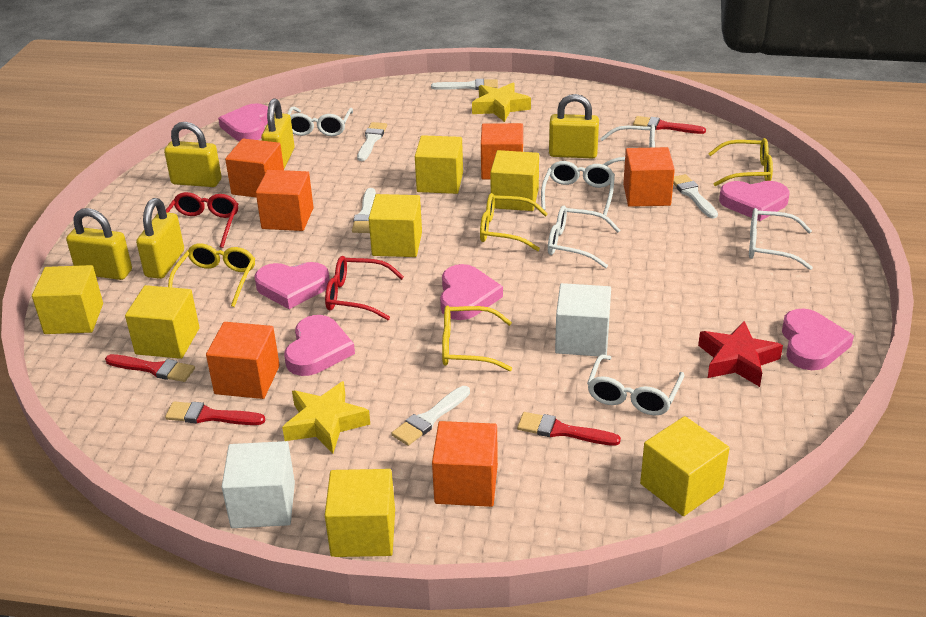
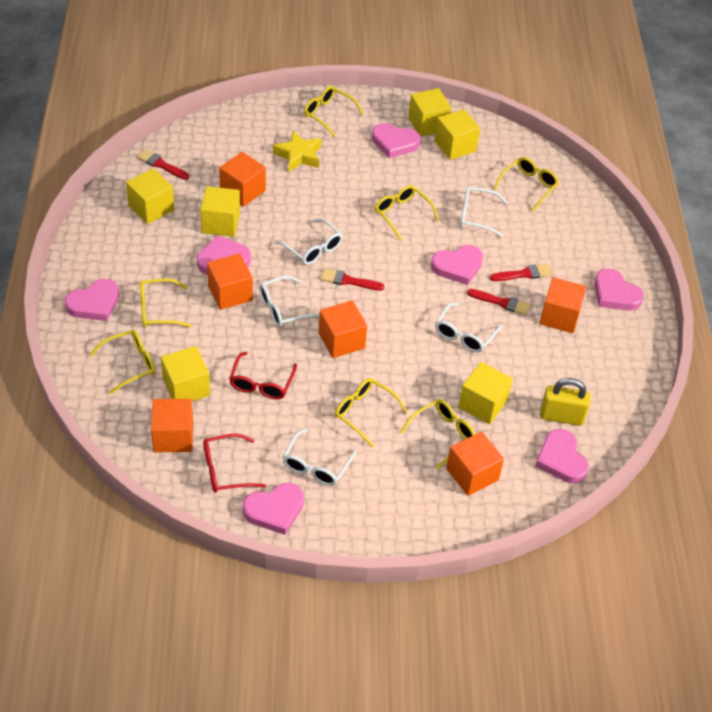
pink heart: 6 -> 7
red star: 1 -> 0
white brush: 5 -> 0
white cube: 2 -> 0
white glasses: 6 -> 5
yellow cube: 7 -> 6
yellow glasses: 4 -> 7
yellow padlock: 5 -> 1
yellow star: 2 -> 1

